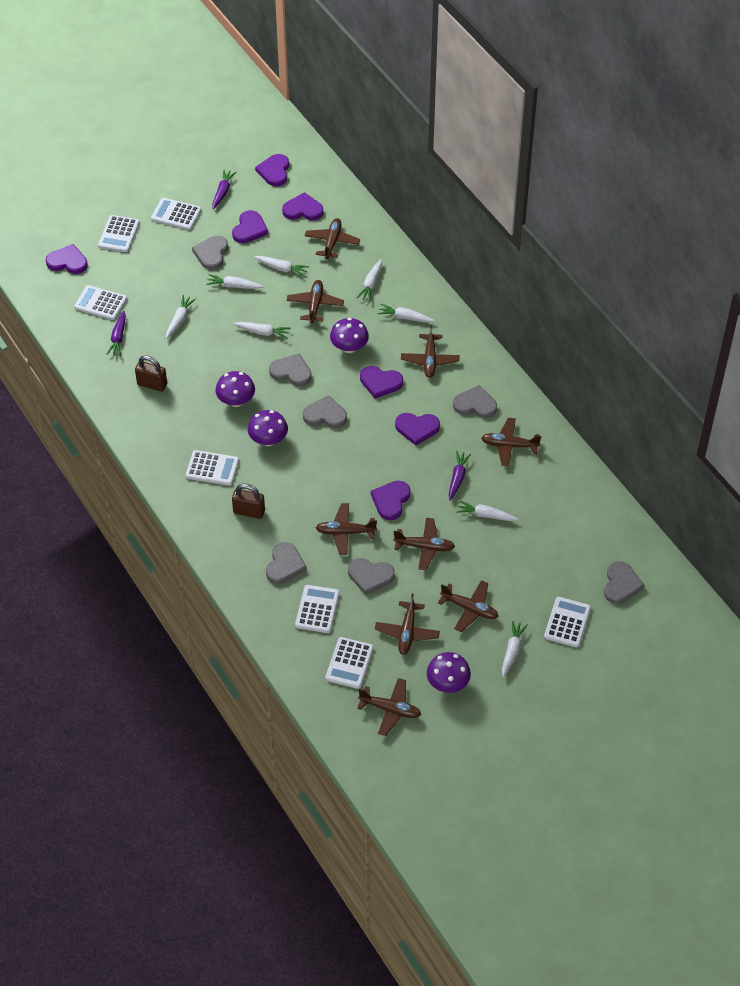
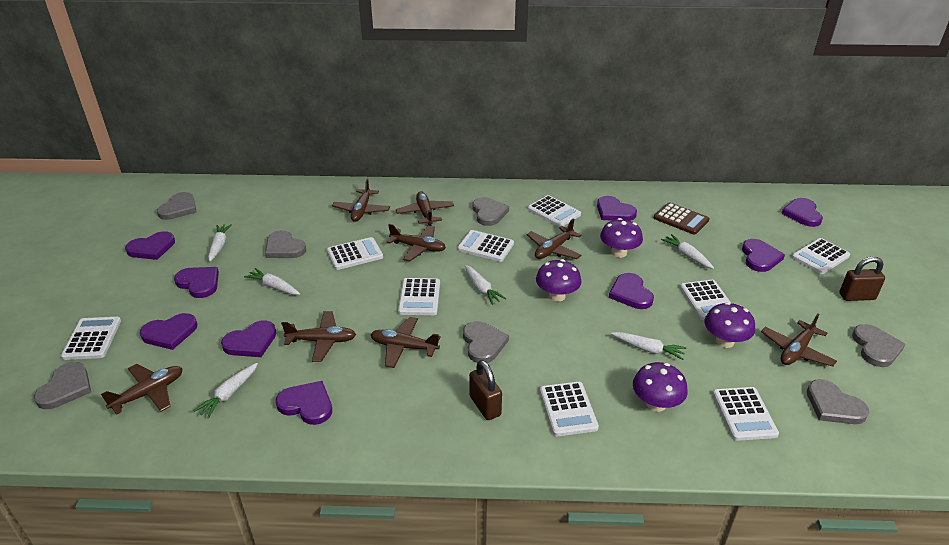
brown calculator: 0 -> 1
brown plane: 9 -> 8
purple carrot: 3 -> 0
purple heart: 7 -> 9
white calculator: 7 -> 9
white carrot: 8 -> 6

